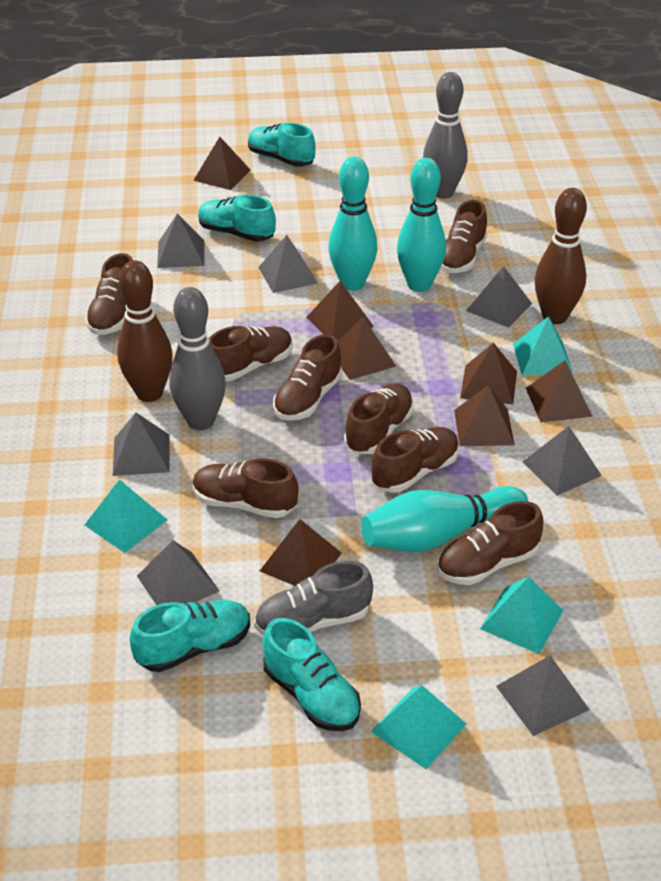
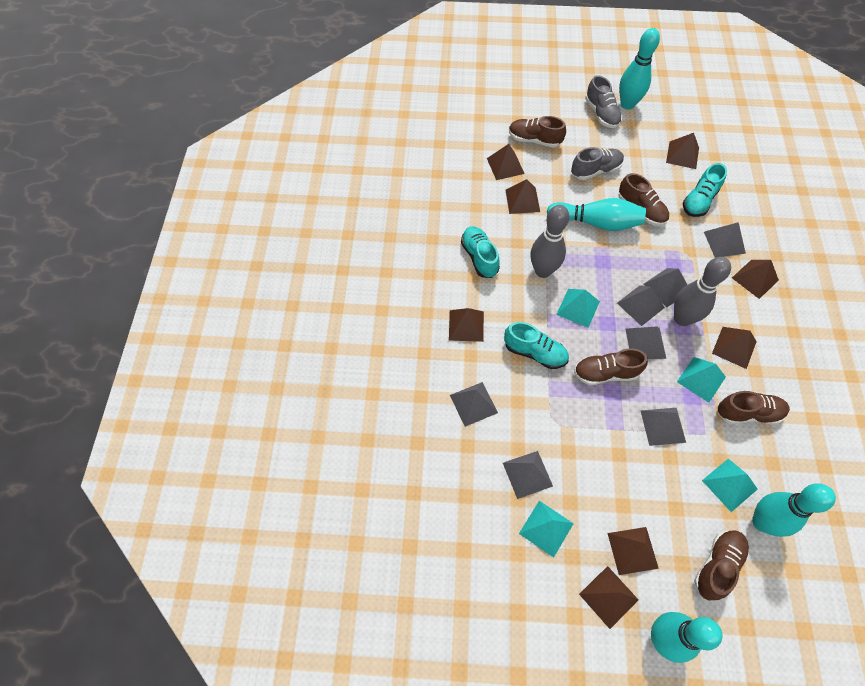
brown bowling pin: 2 -> 0
brown pyramid: 7 -> 8
brown shoe: 8 -> 5
grey shoe: 1 -> 2
turquoise bowling pin: 3 -> 4
turquoise shoe: 4 -> 3

